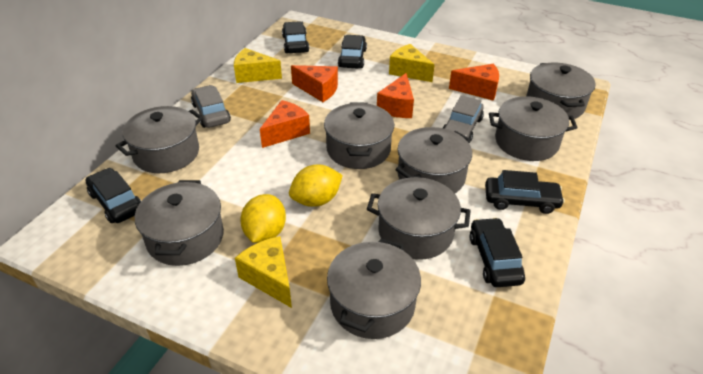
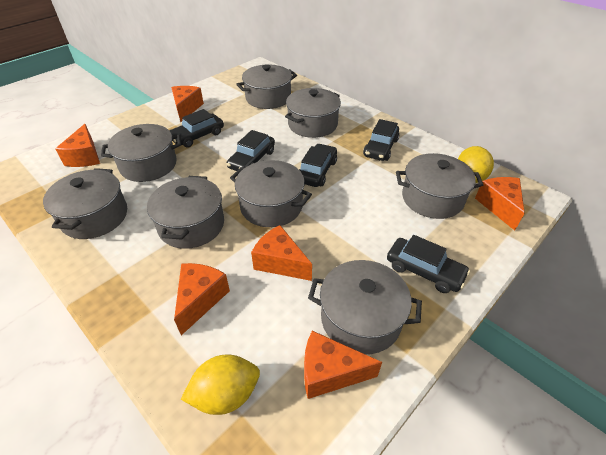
grey car: 2 -> 0
orange cheese: 4 -> 6
yellow cheese: 3 -> 0

